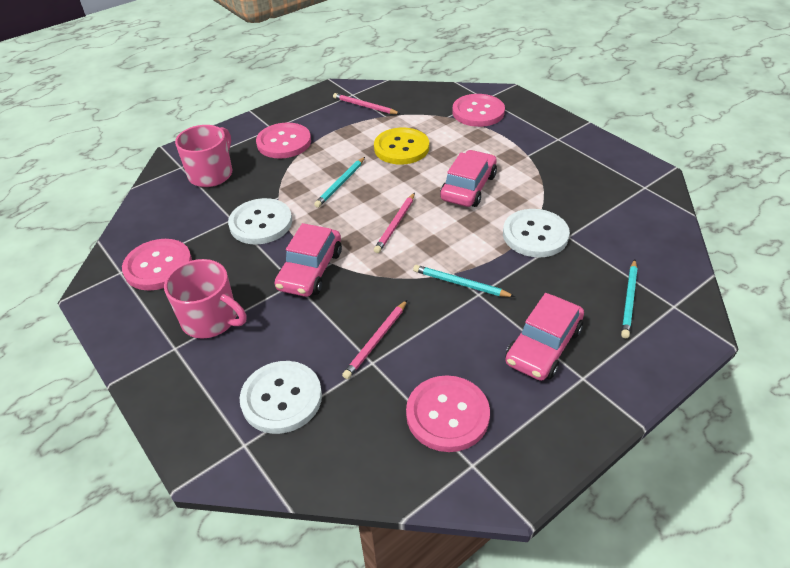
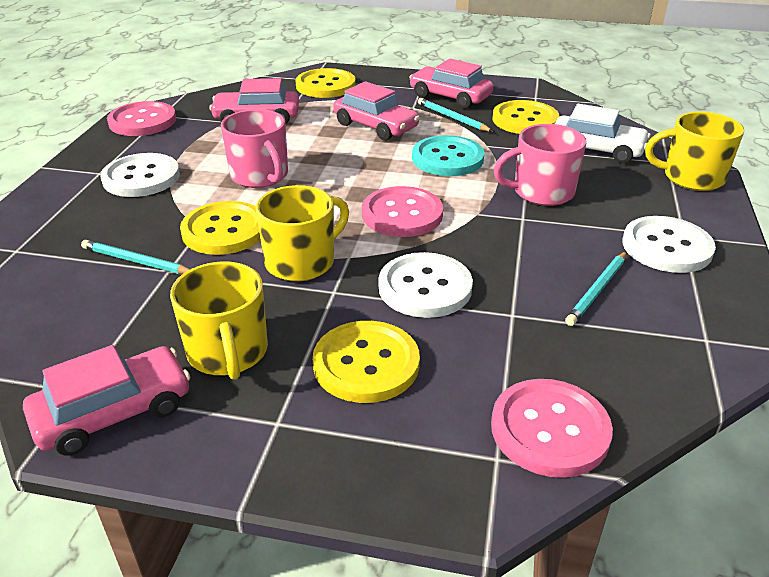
pink button: 4 -> 3
pink car: 3 -> 4
pink pencil: 3 -> 0
turquoise button: 0 -> 1
white car: 0 -> 1
yellow button: 1 -> 4
yellow mug: 0 -> 3

